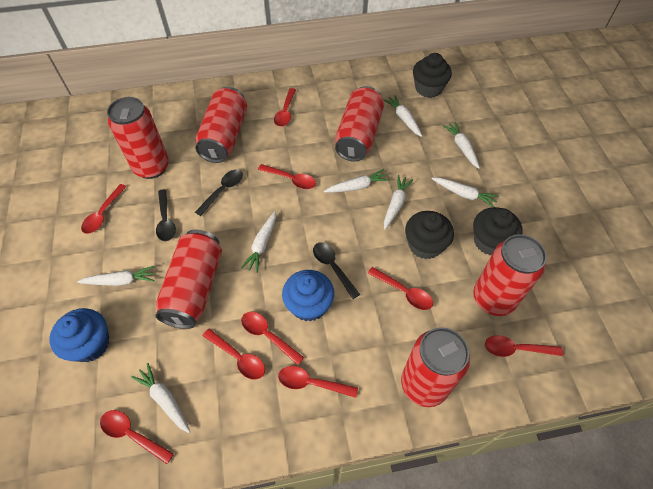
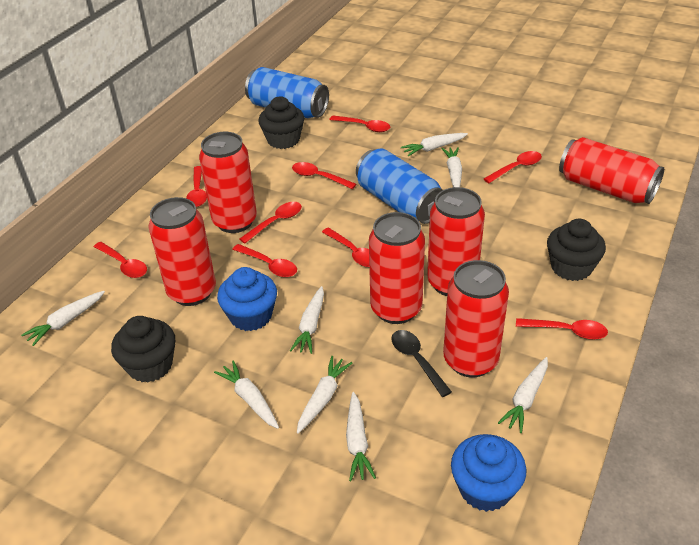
black spoon: 3 -> 1
blue can: 0 -> 2

